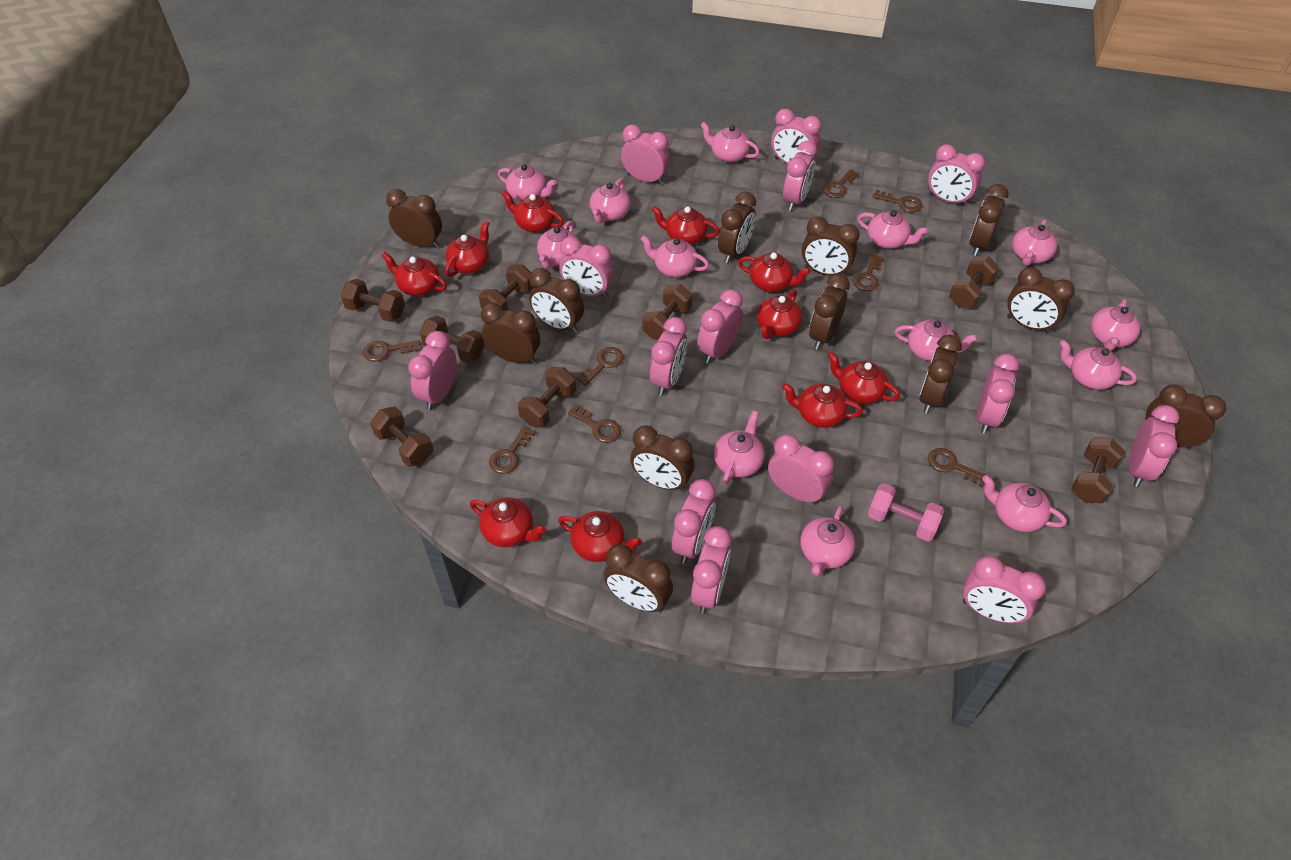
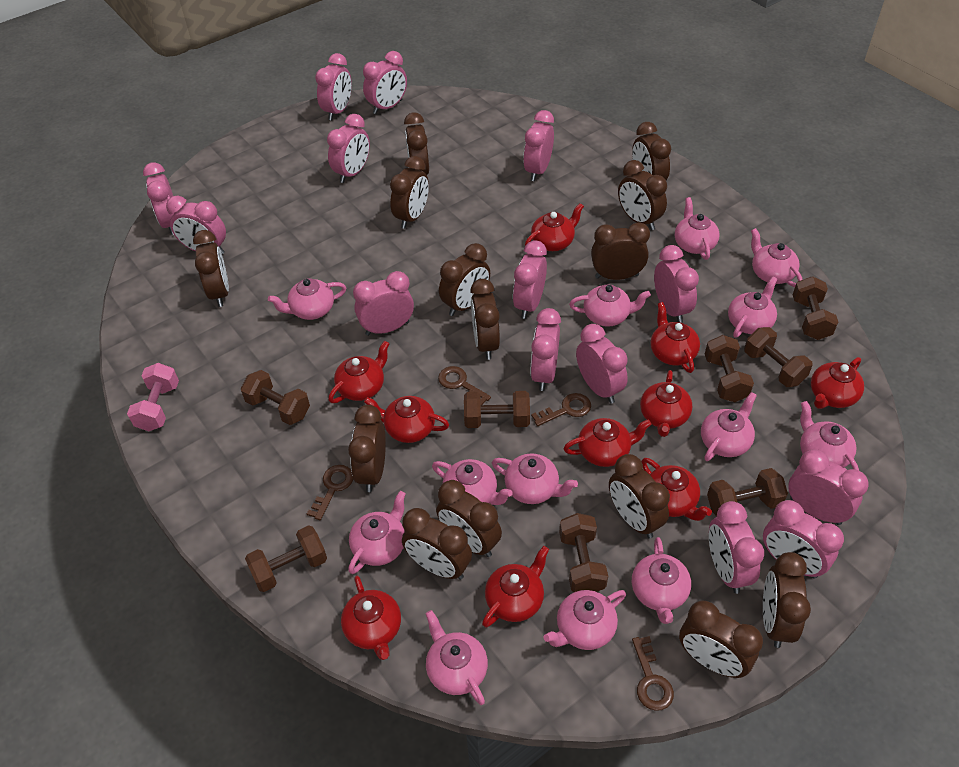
brown clock: 12 -> 14
brown key: 8 -> 4

